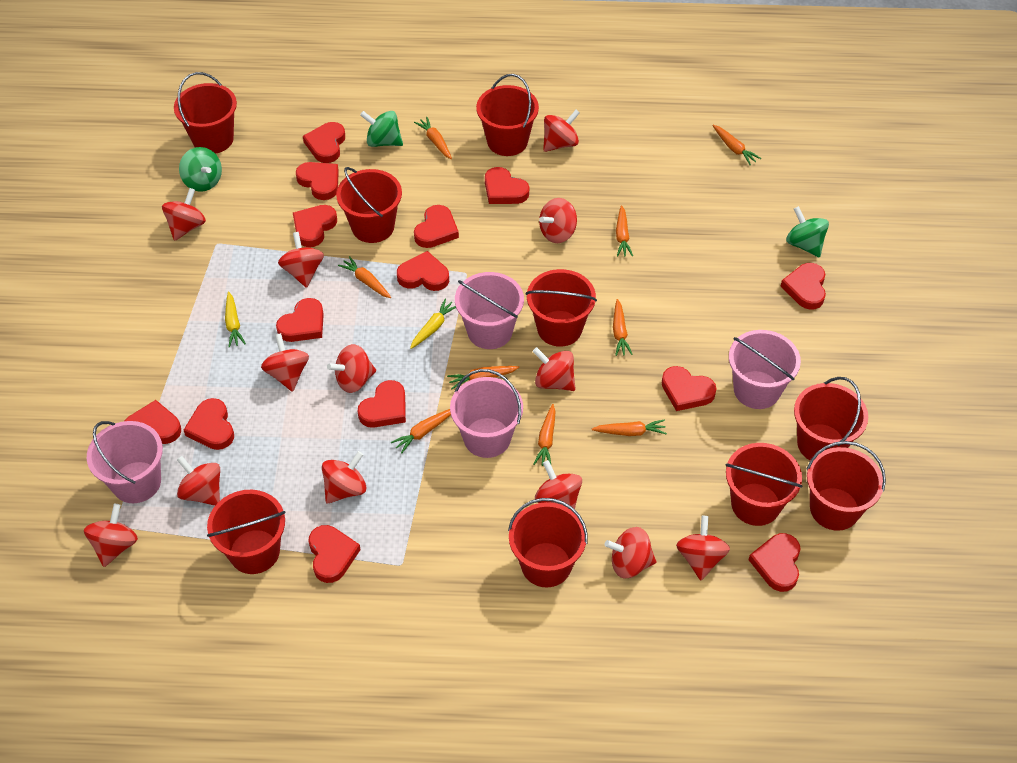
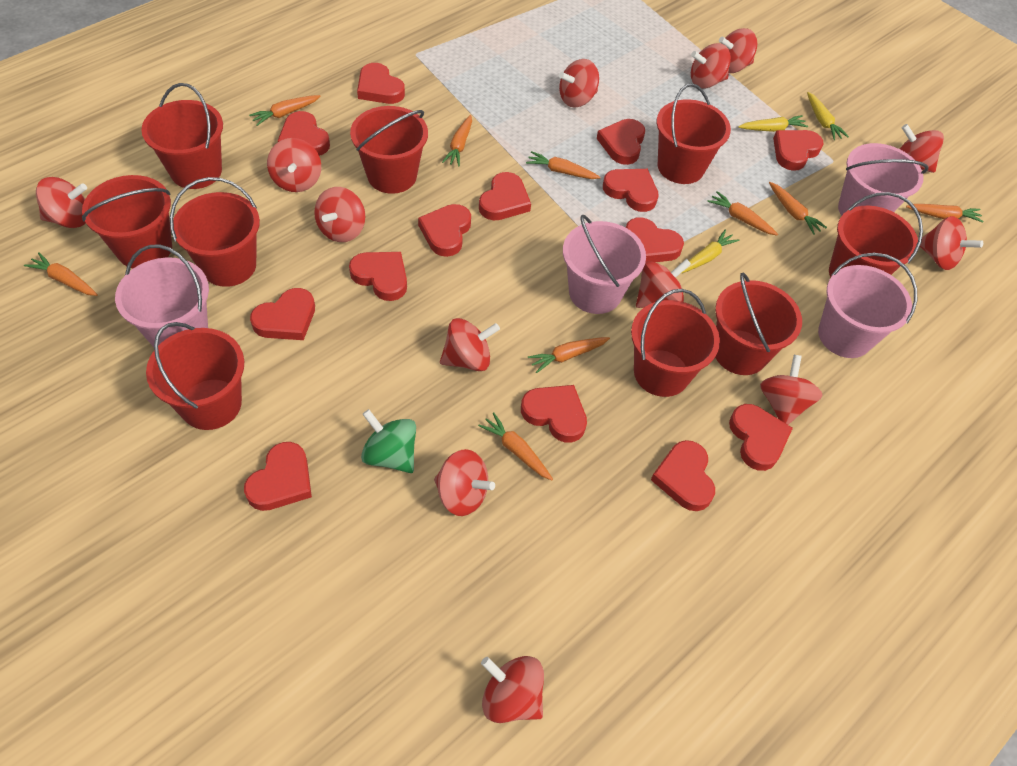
green spinning top: 3 -> 1
yellow carrot: 2 -> 3

